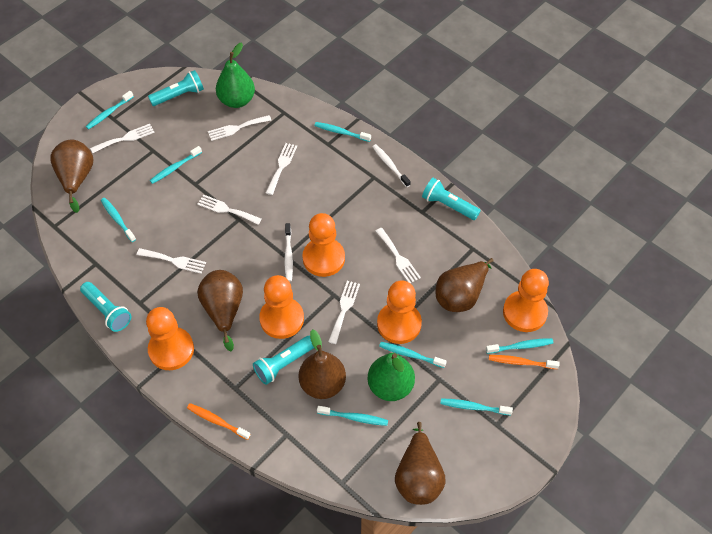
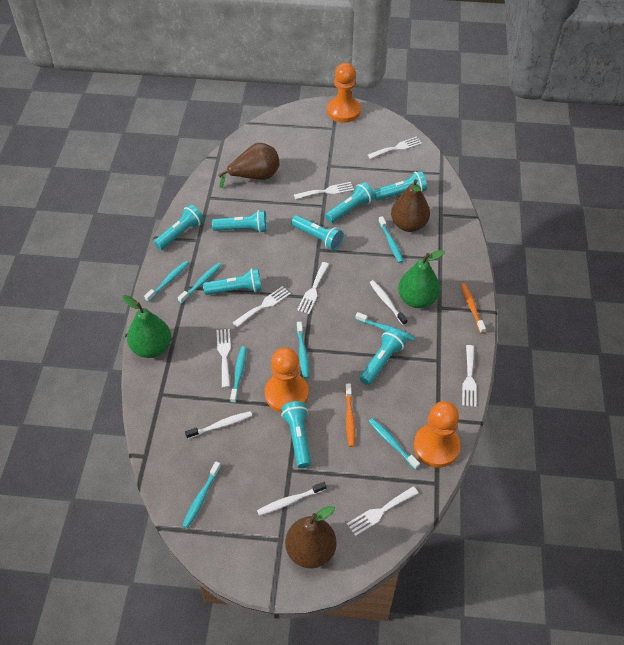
brown pear: 5 -> 3
orange pawn: 5 -> 3
turquoise flashlight: 4 -> 8
white toothbrush: 2 -> 3

